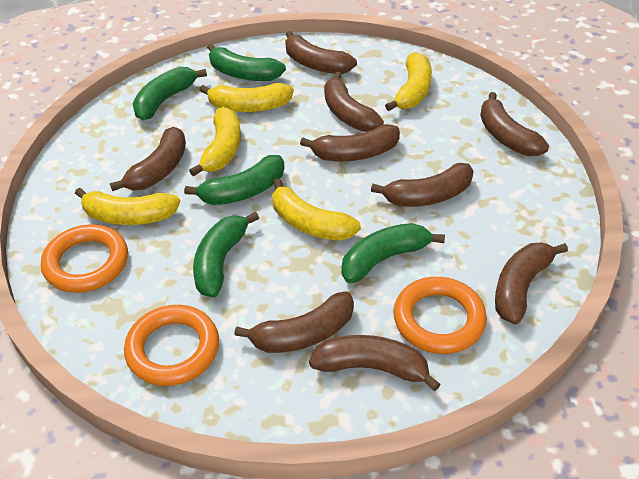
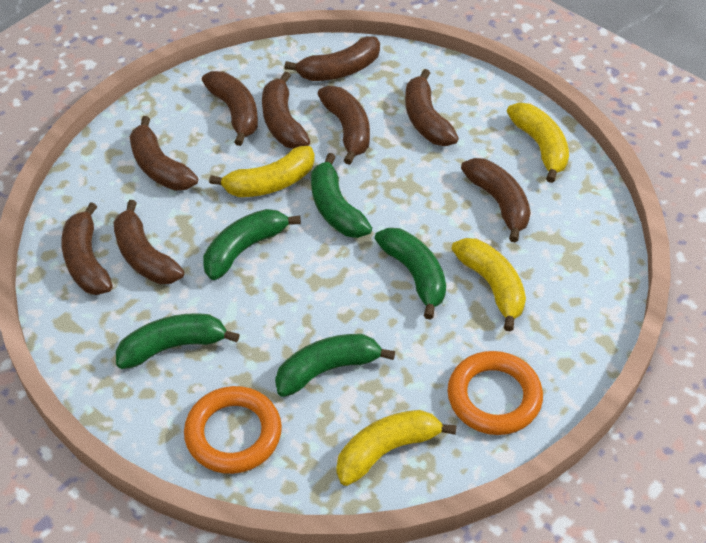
orange ring: 3 -> 2
yellow banana: 5 -> 4

